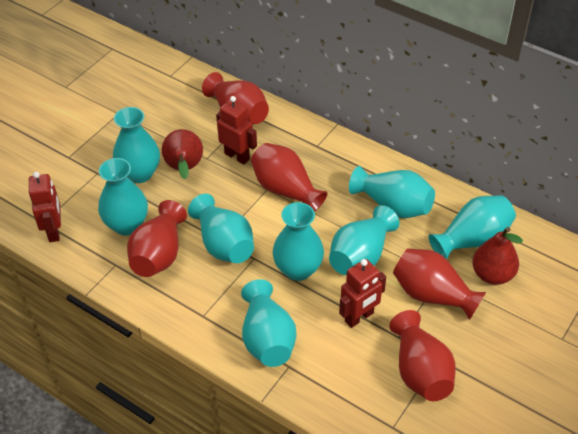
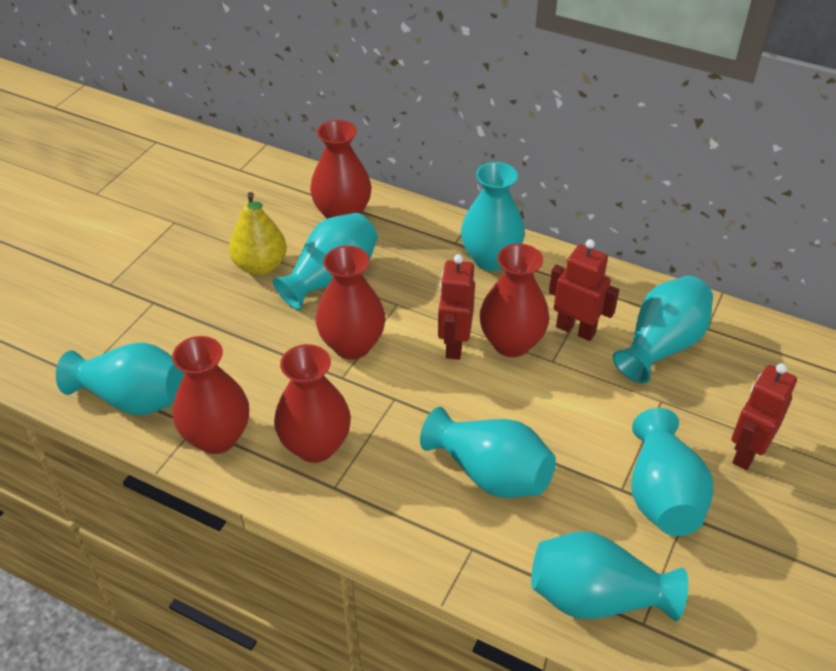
red pear: 2 -> 0
turquoise vase: 8 -> 7
yellow pear: 0 -> 1

